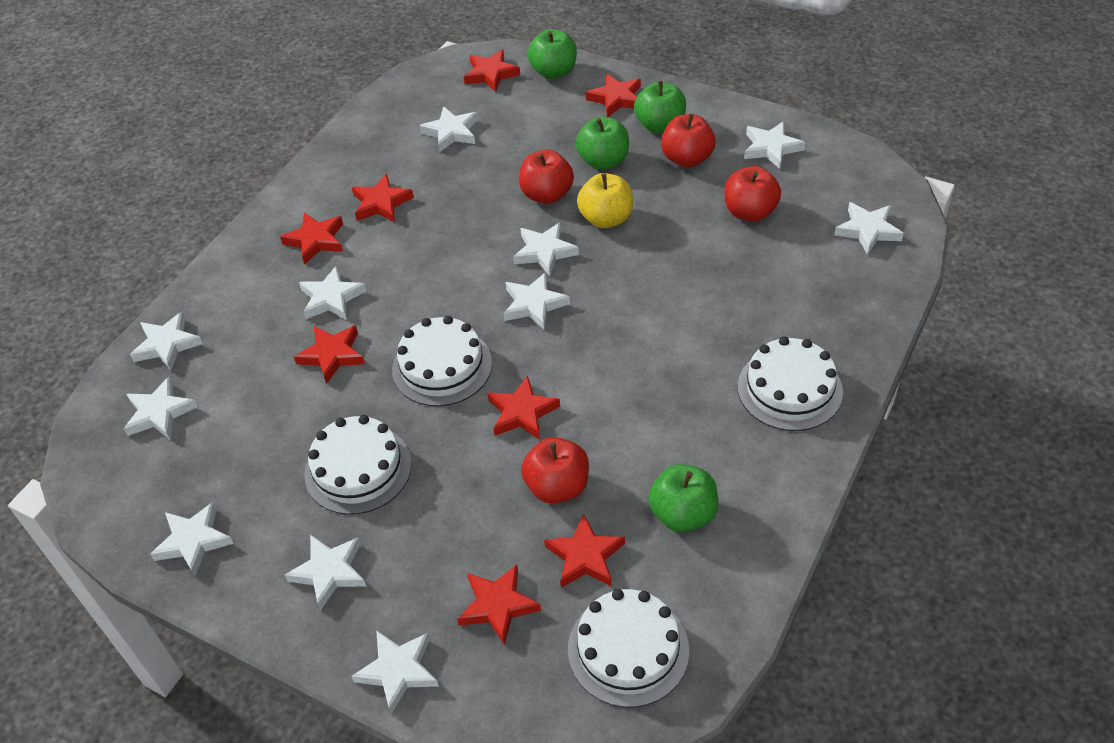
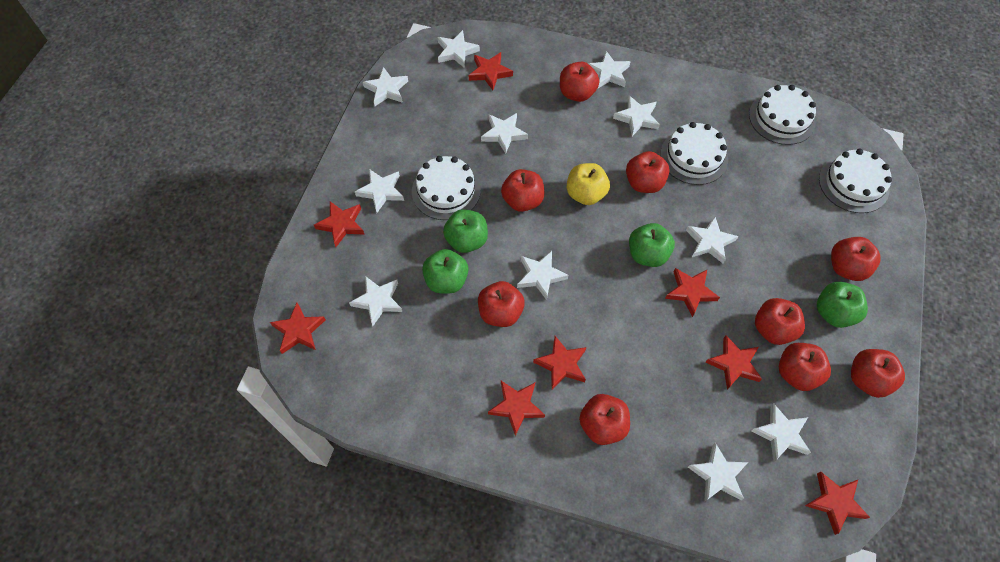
red apple: 4 -> 9

